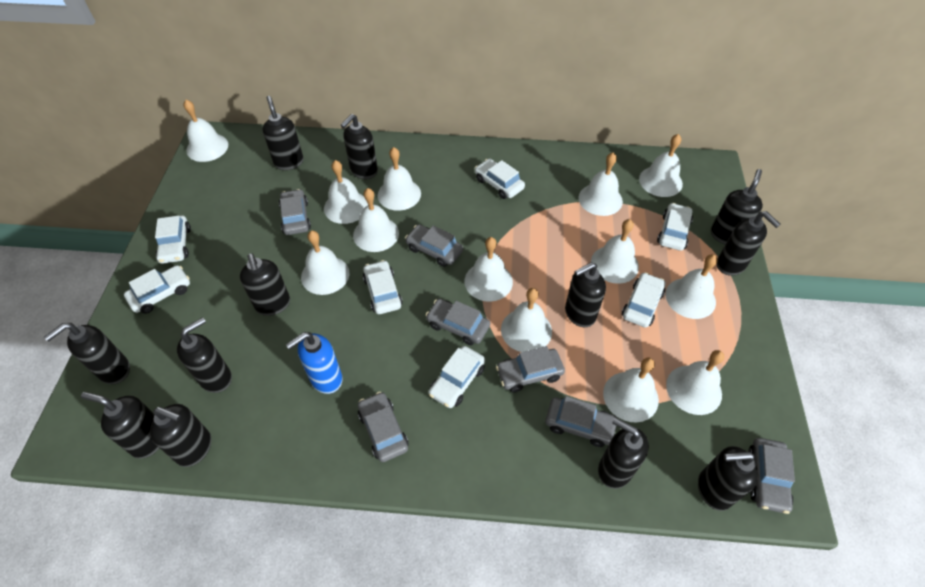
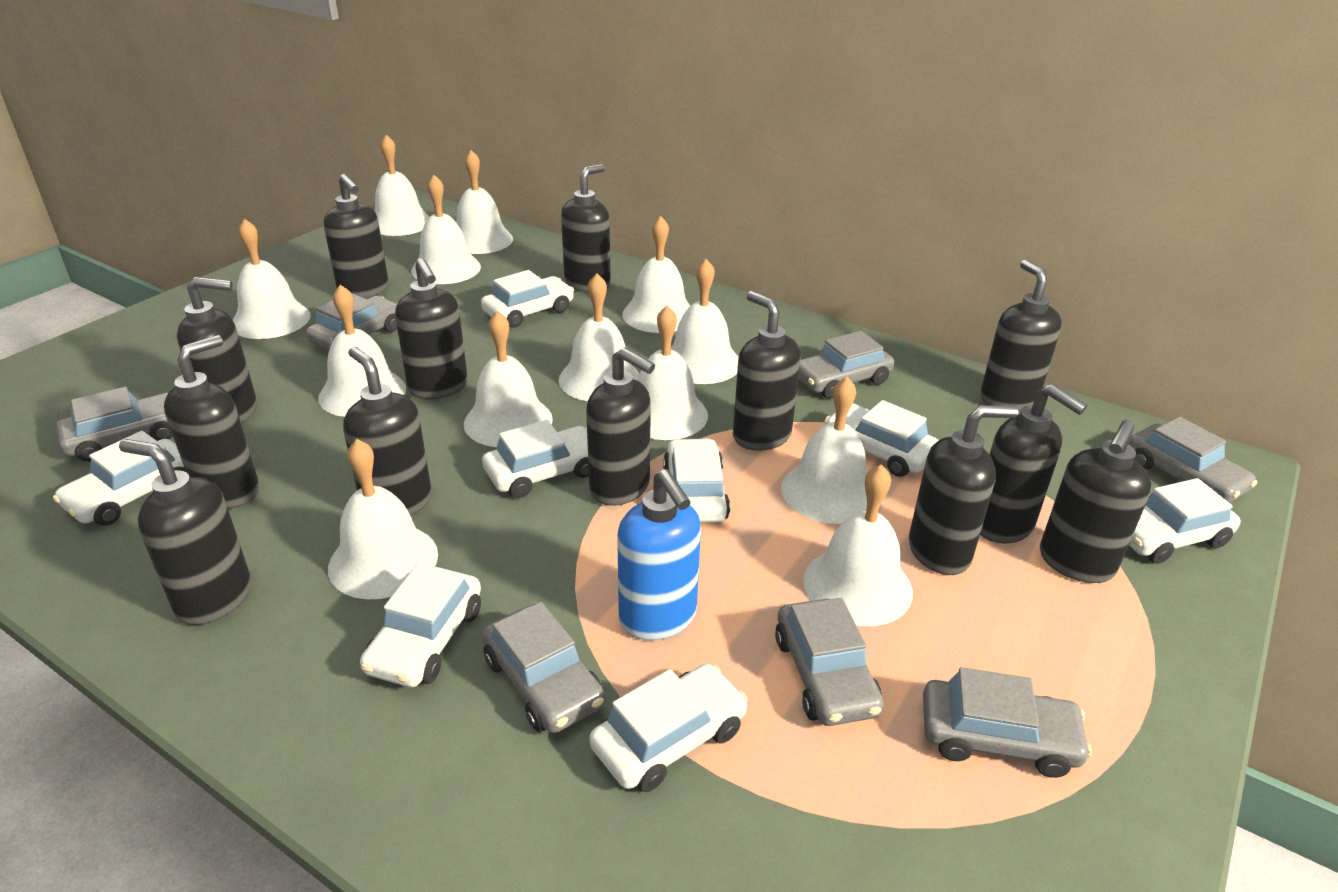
black soap dispenser: 12 -> 13
white car: 7 -> 8

